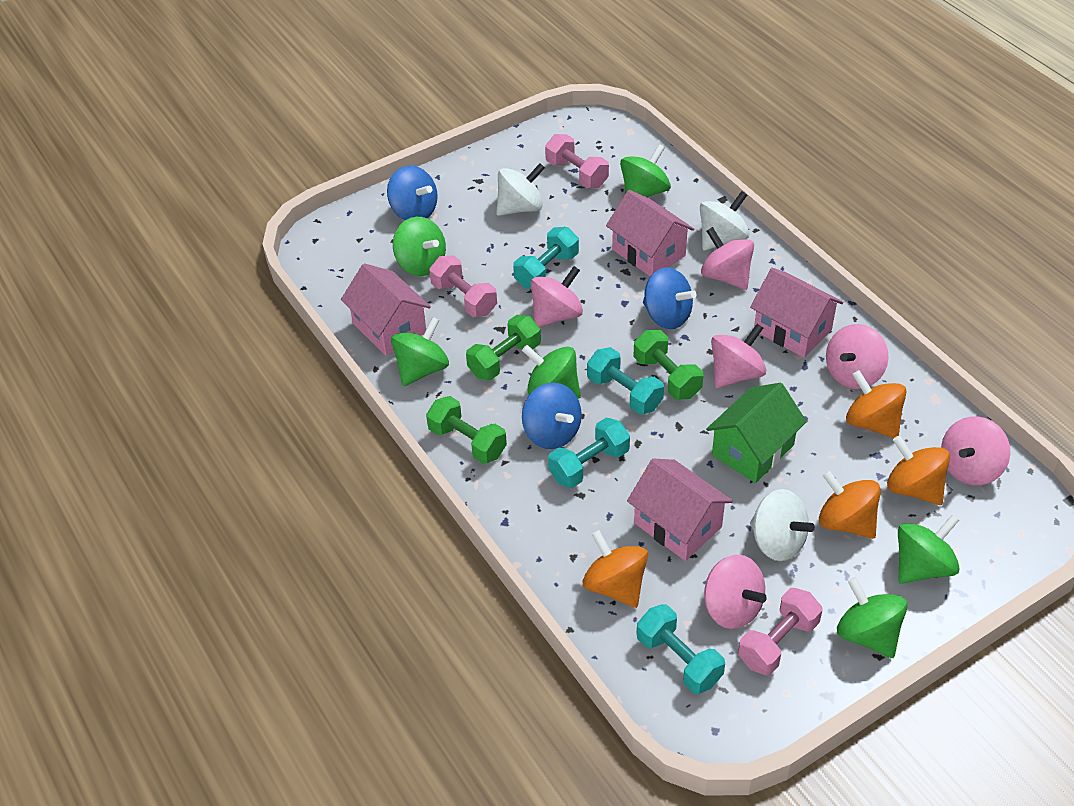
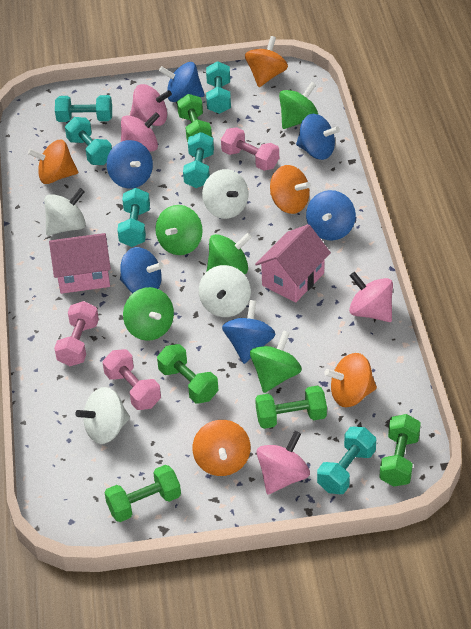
blue spinning top: 3 -> 6
green dumbbell: 3 -> 5
green house: 1 -> 0
green spinning top: 6 -> 5
orange spinning top: 4 -> 5
pink house: 4 -> 2
pink spinning top: 6 -> 4
turquoise dumbbell: 4 -> 6
white spinning top: 3 -> 4

